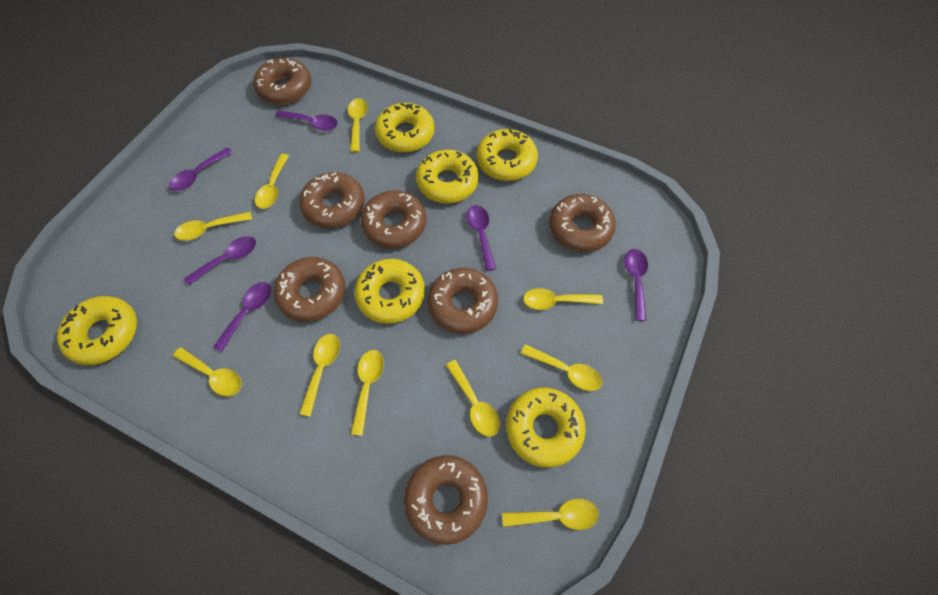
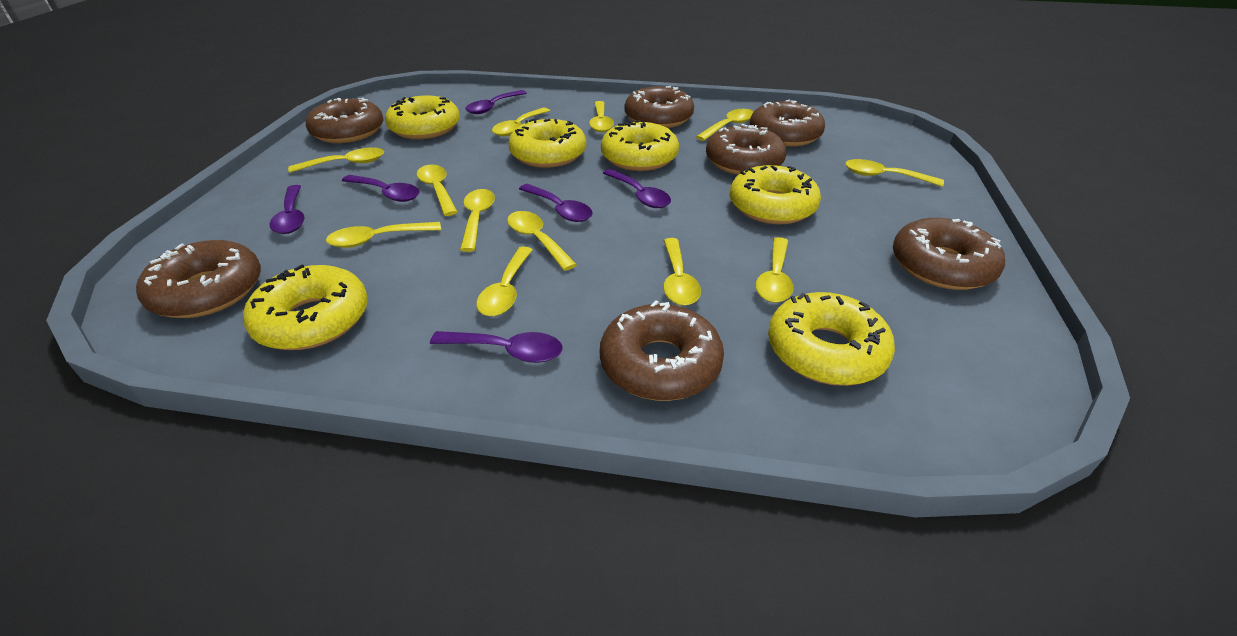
yellow spoon: 10 -> 12

